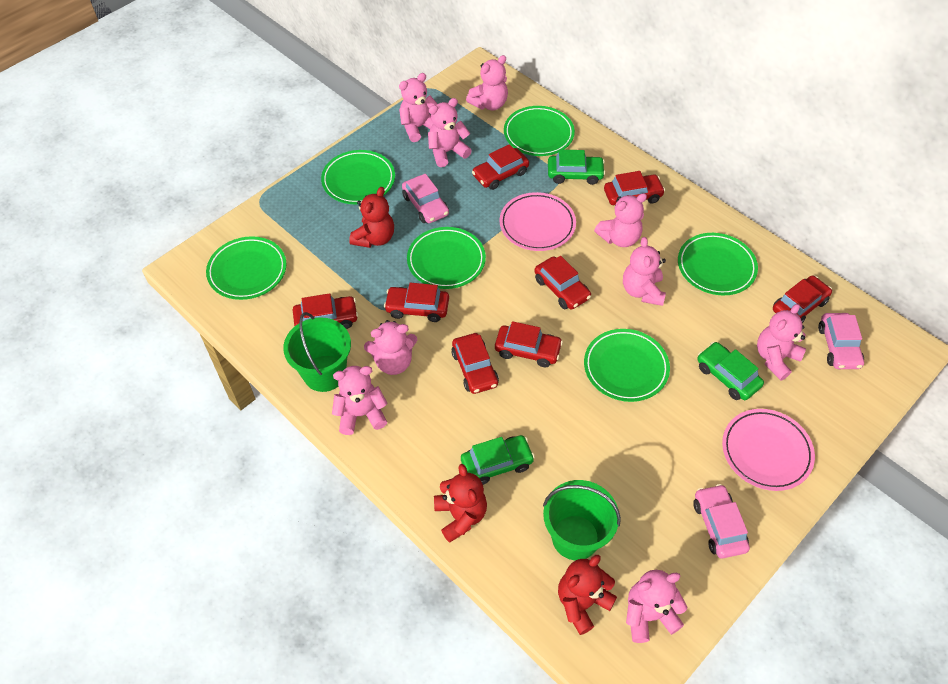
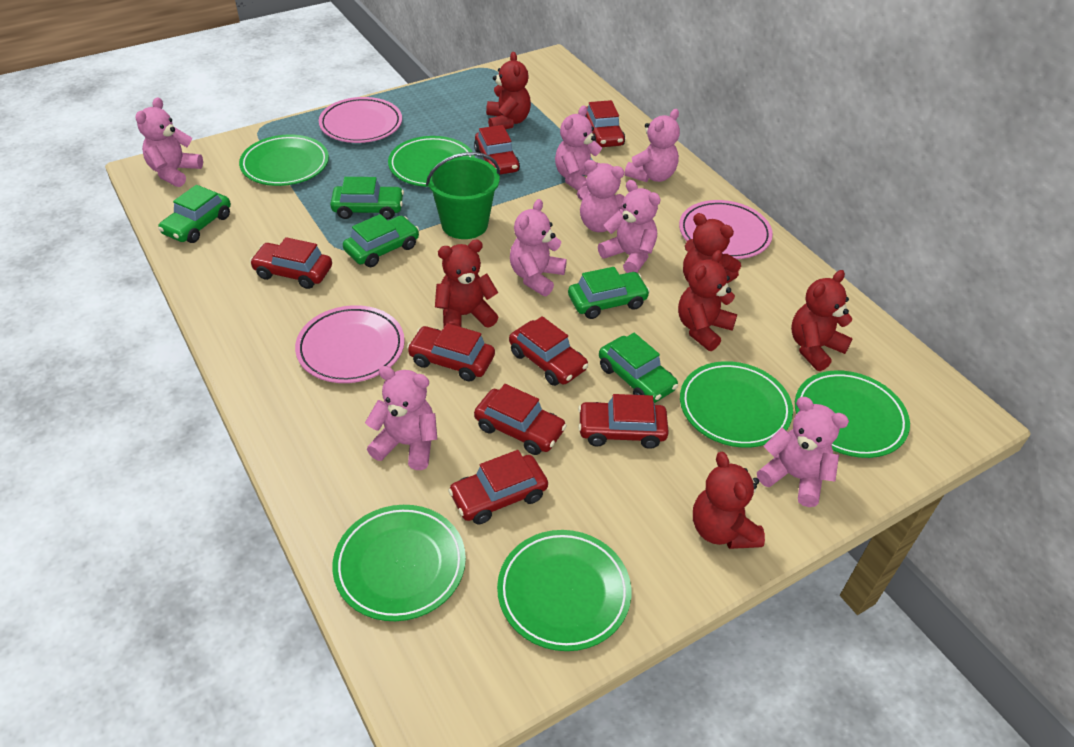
green bucket: 2 -> 1
green car: 3 -> 5
pink car: 3 -> 0
pink plate: 2 -> 3
pink teddy bear: 9 -> 8
red teddy bear: 3 -> 6

